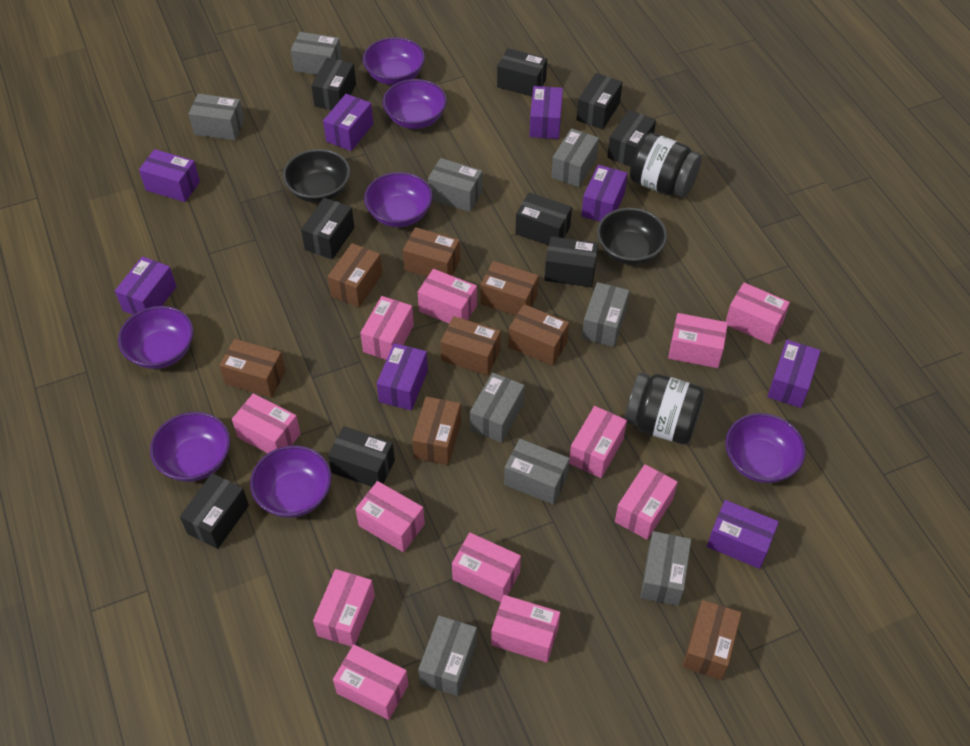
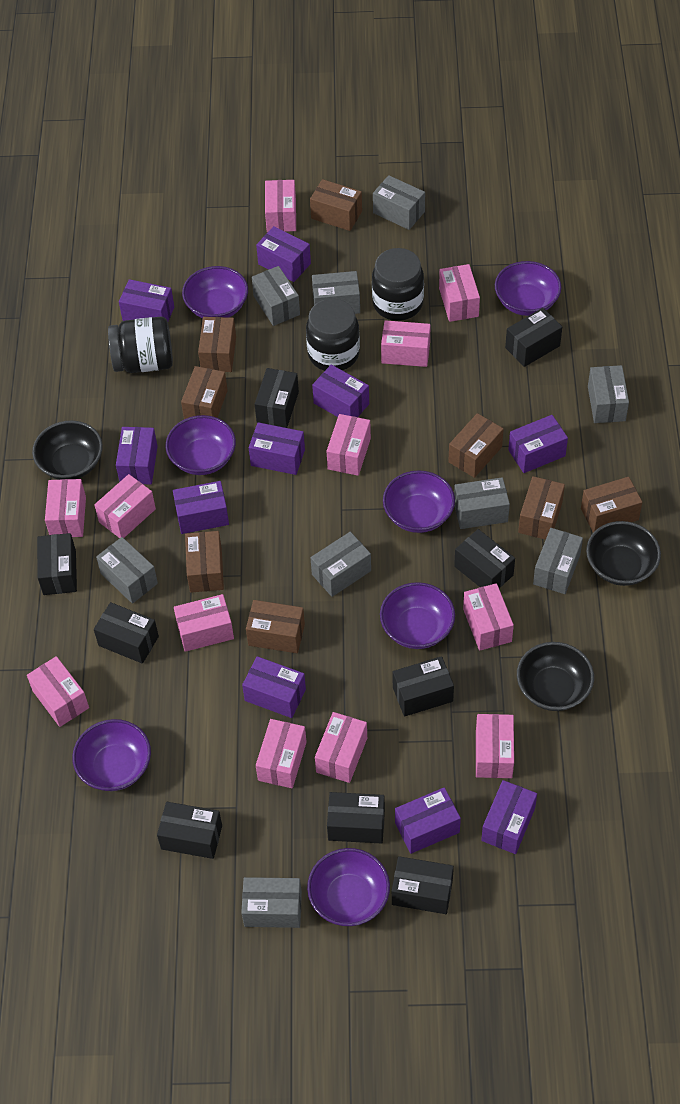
black bowl: 2 -> 3
black jar: 2 -> 3
purple box: 8 -> 10

